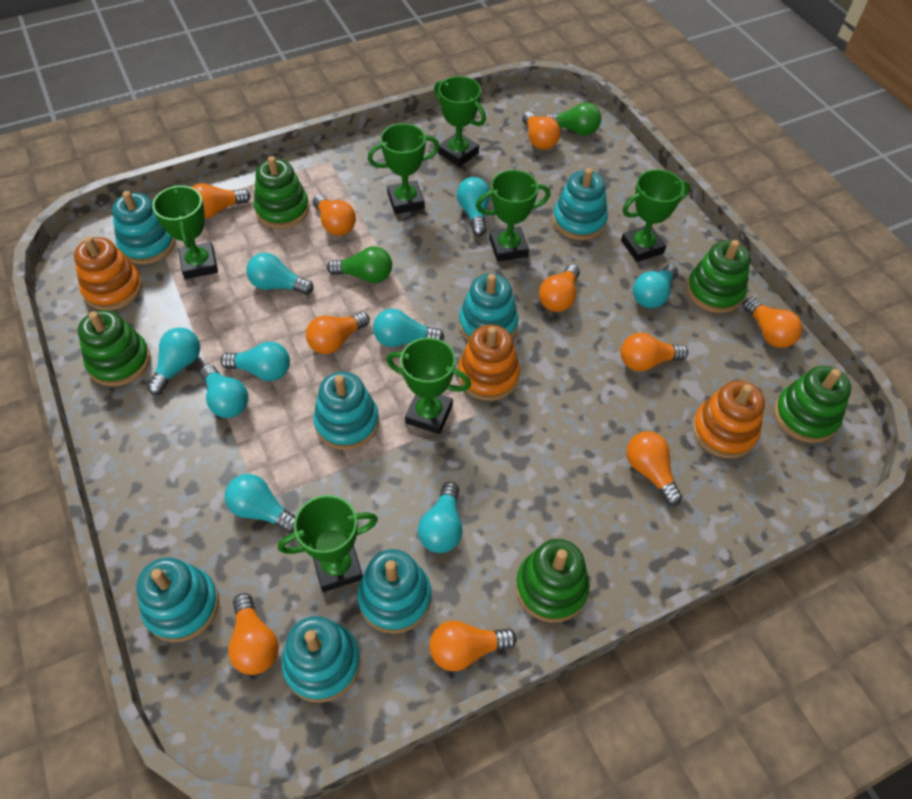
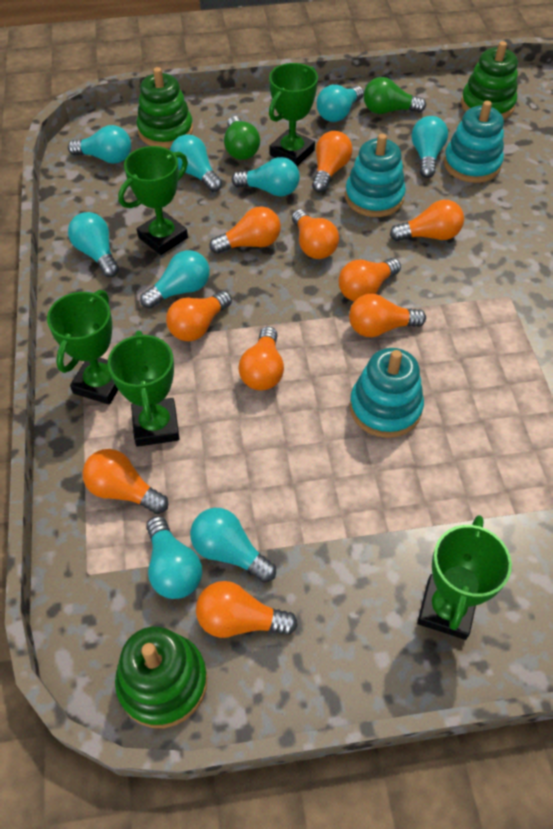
green stacking toy: 5 -> 3
green trophy: 7 -> 5
orange stacking toy: 3 -> 0
turquoise stacking toy: 7 -> 3

